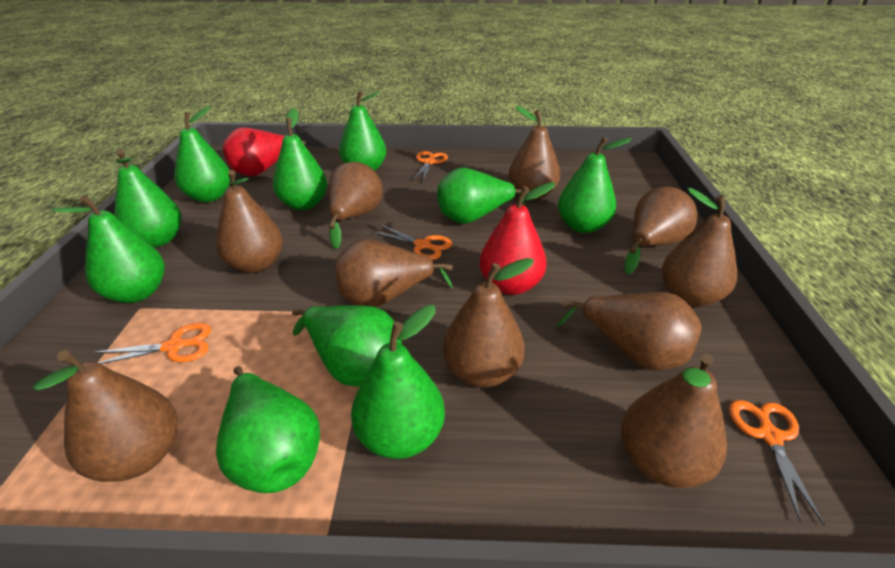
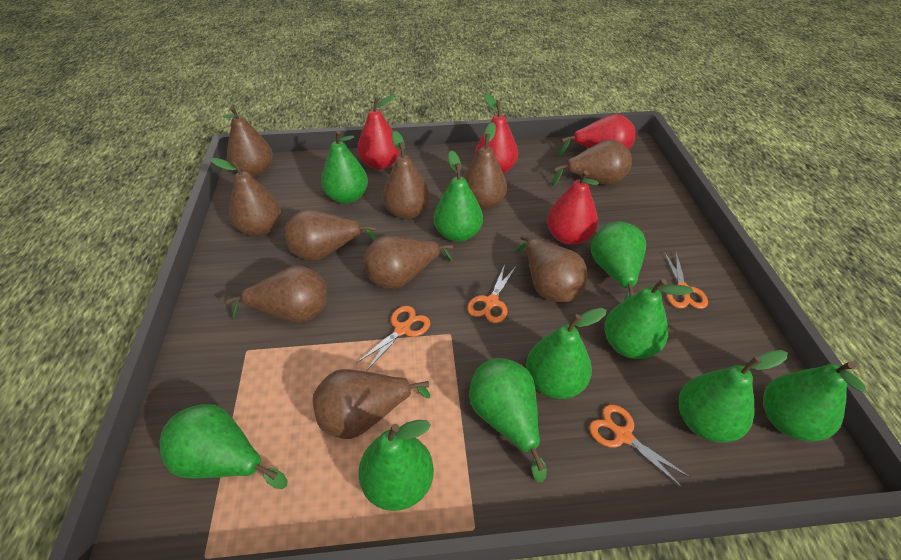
red pear: 2 -> 4

